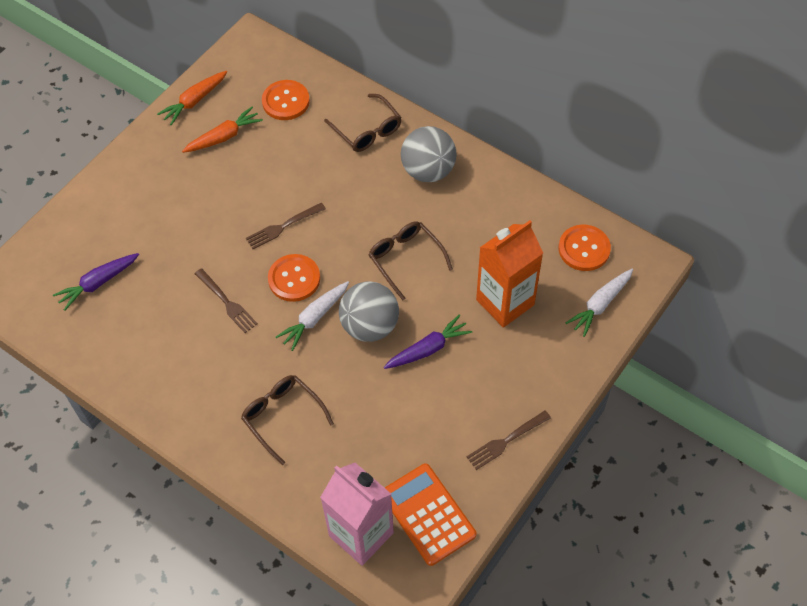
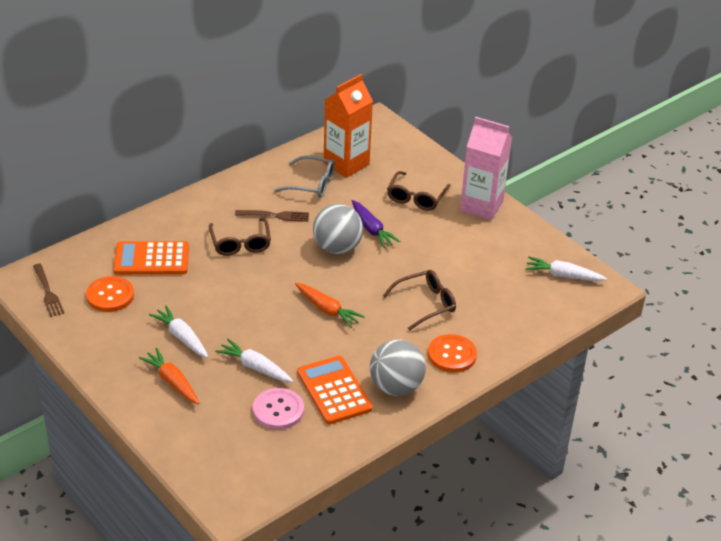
brown fork: 3 -> 2
grey glasses: 0 -> 1
orange button: 3 -> 2
orange calculator: 1 -> 2
pink button: 0 -> 1
purple carrot: 2 -> 1
white carrot: 2 -> 3

